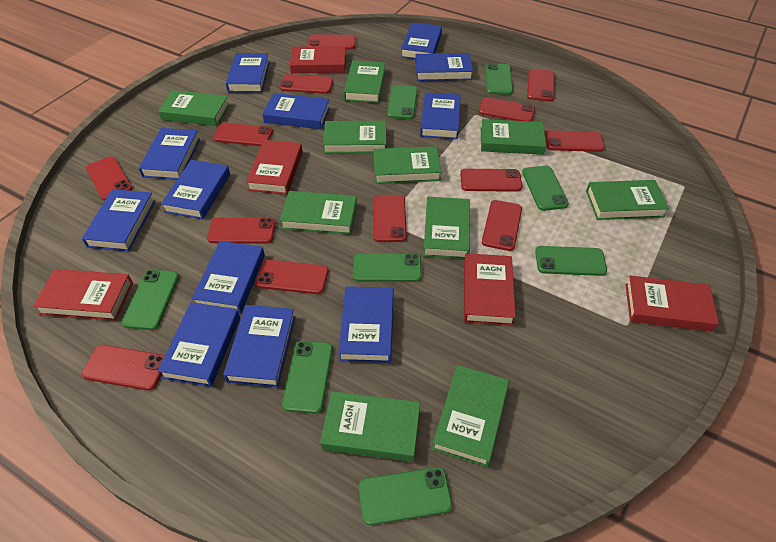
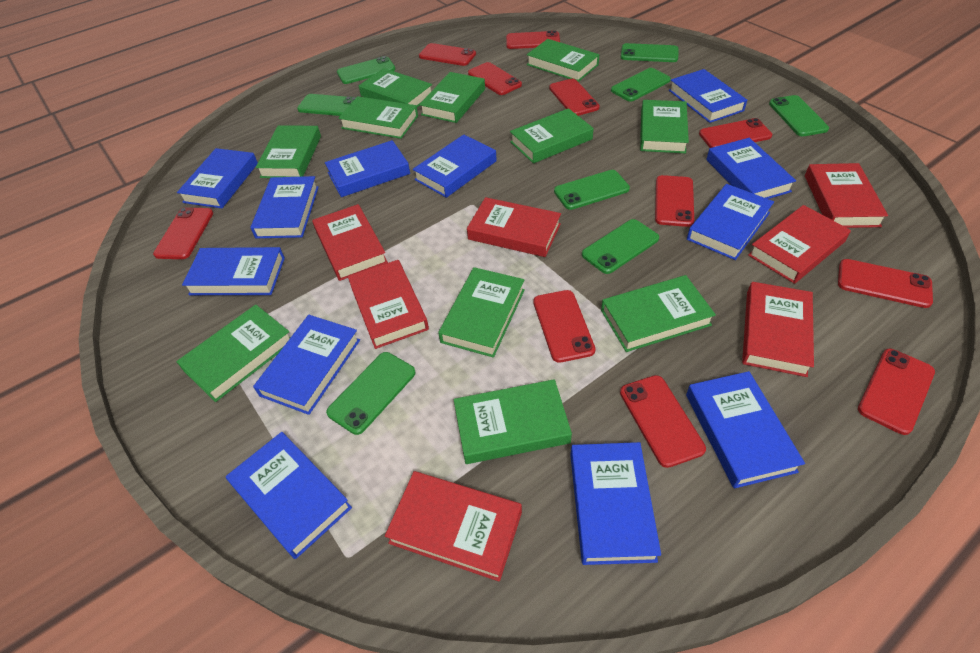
green book: 10 -> 11
red book: 5 -> 7
red phone: 13 -> 11

